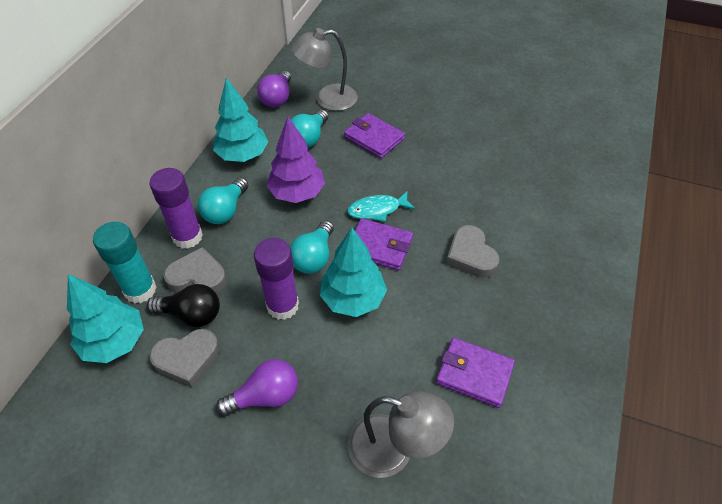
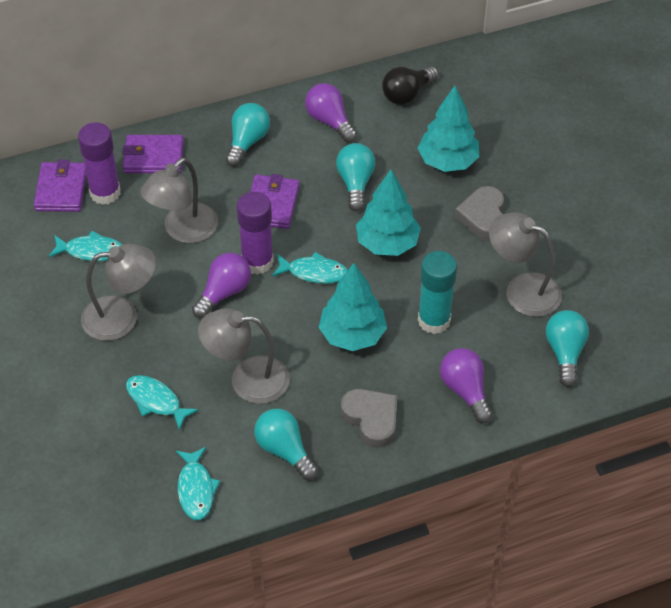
grey heart: 3 -> 2
grey lamp: 2 -> 4
purple light bulb: 2 -> 3
purple tree: 1 -> 0
turquoise fish: 1 -> 4
turquoise light bulb: 3 -> 4

